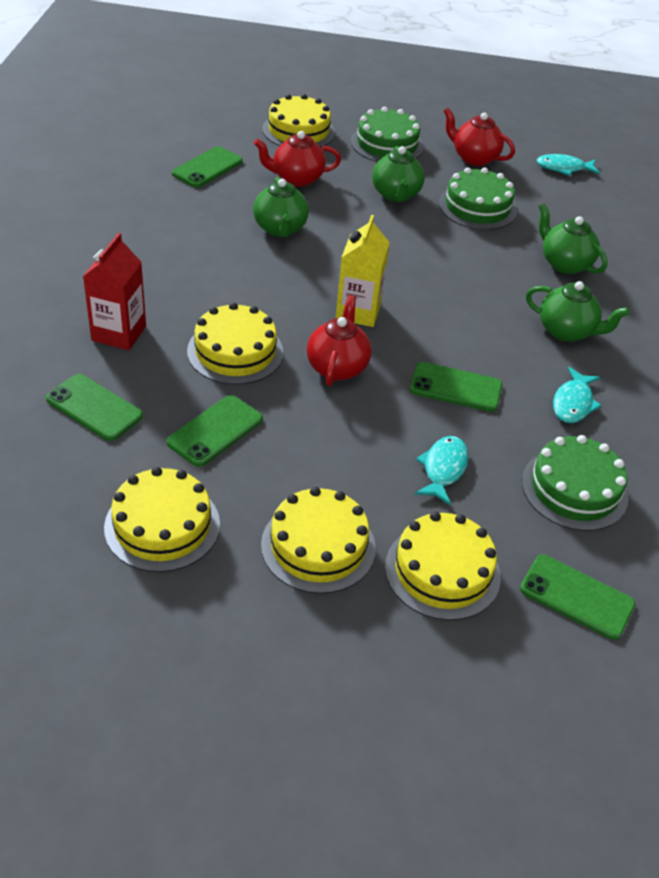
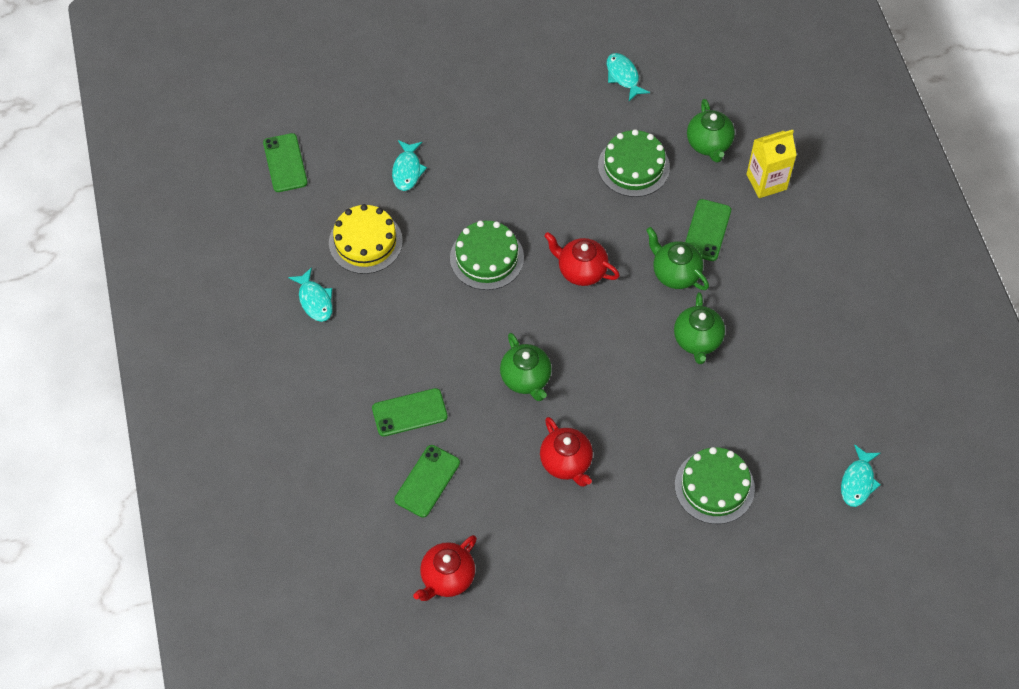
green phone: 5 -> 4
red carton: 1 -> 0
turquoise fish: 3 -> 4
yellow cake: 5 -> 1

